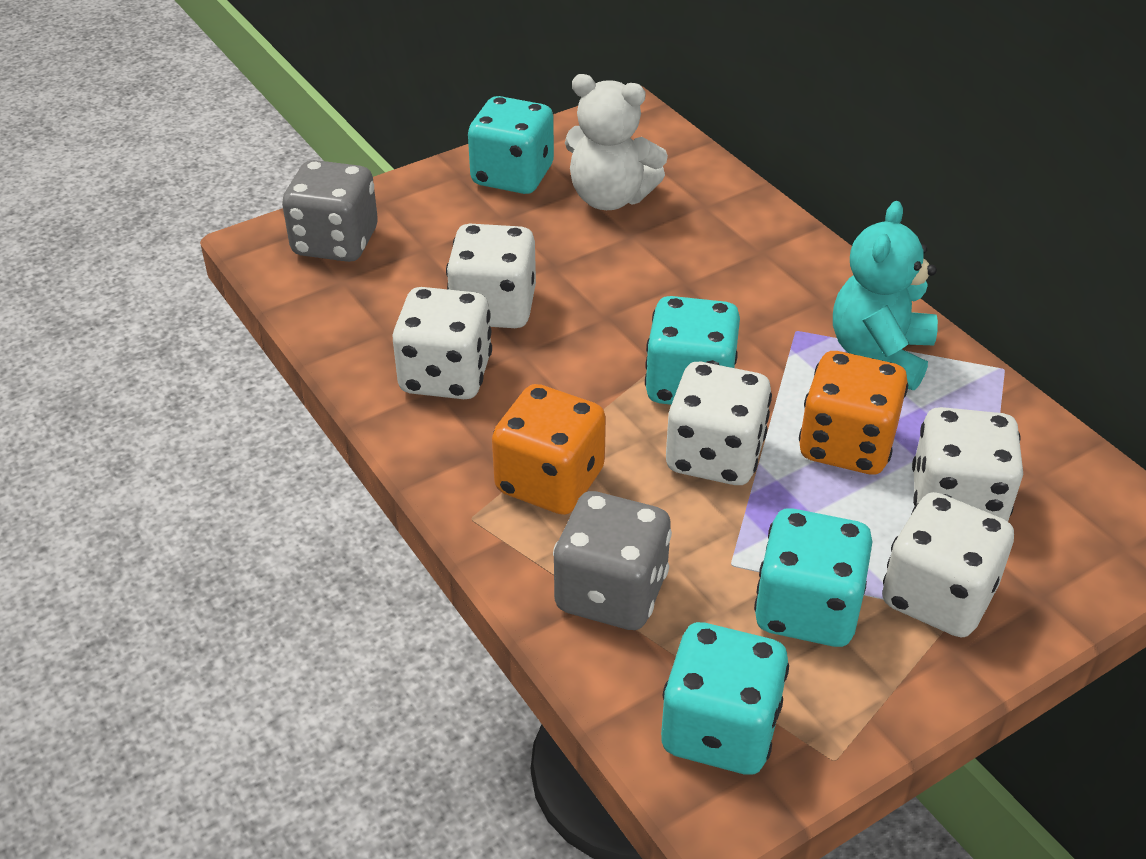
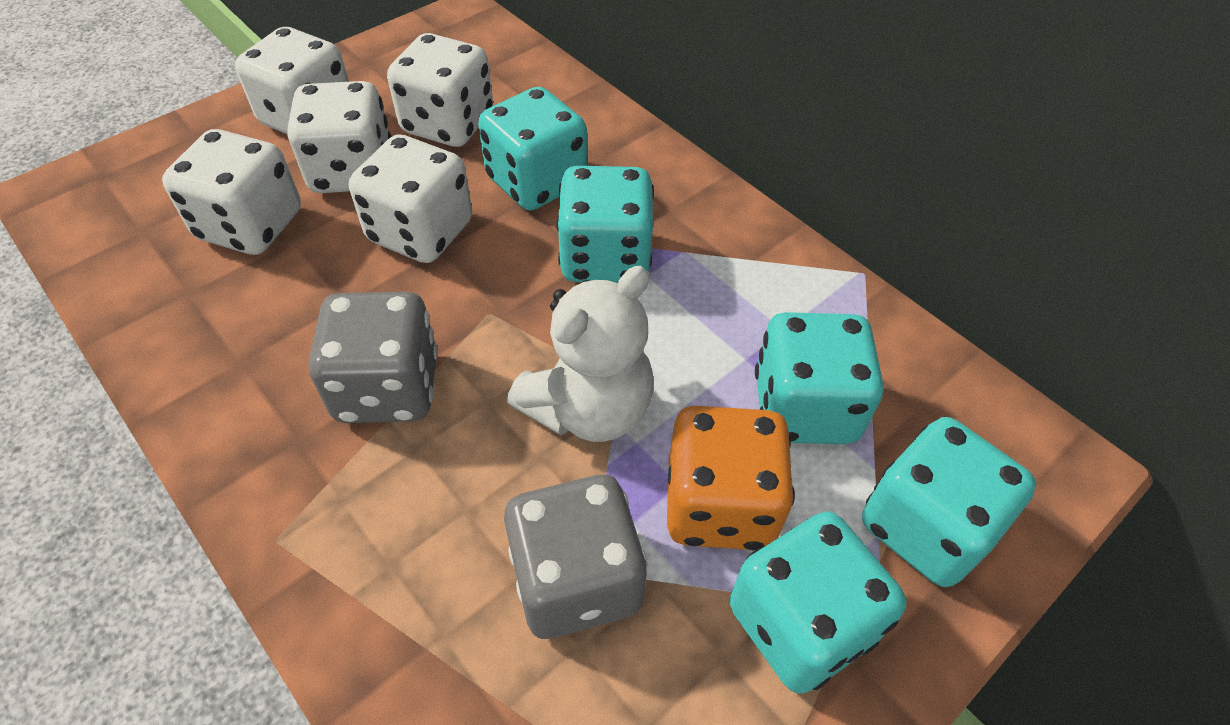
orange dice: 2 -> 1
turquoise dice: 4 -> 5
turquoise teddy bear: 1 -> 0

